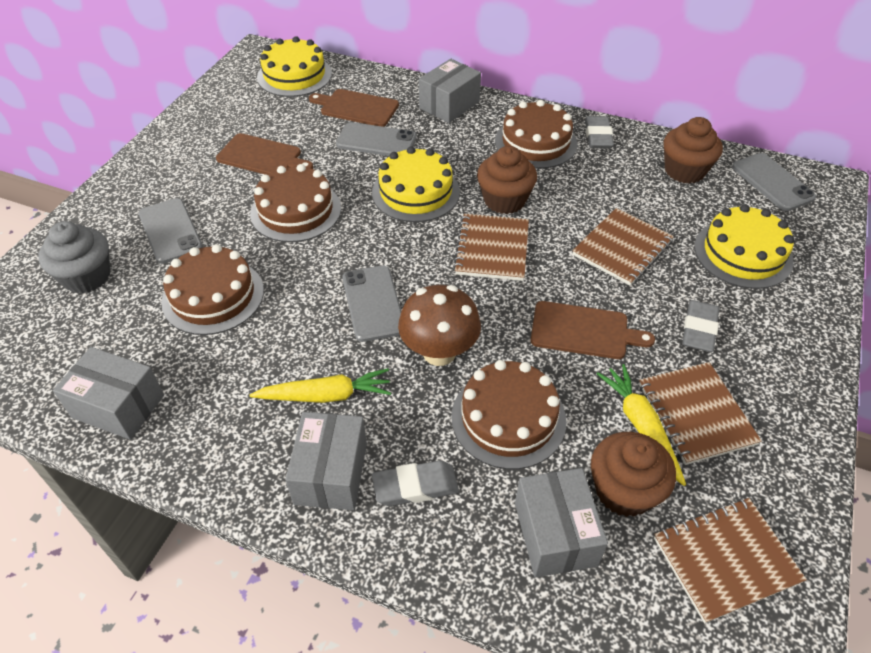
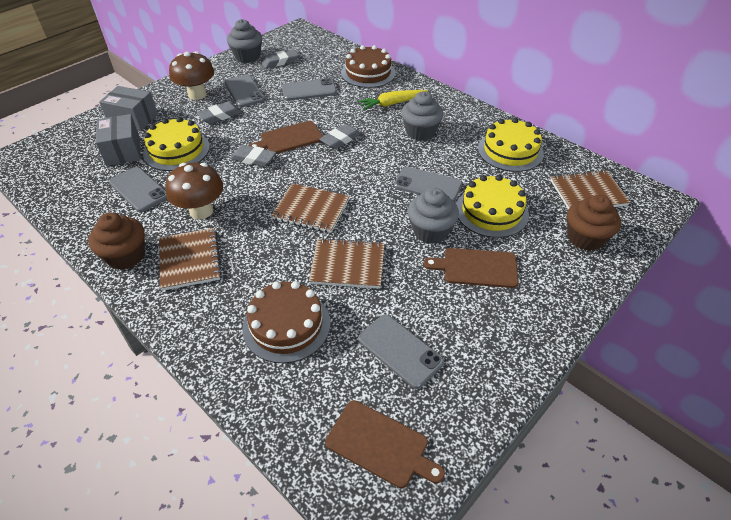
brown cake: 4 -> 2
brown cupcake: 3 -> 2
brown mushroom: 1 -> 2
grey box: 4 -> 2
grey cupcake: 1 -> 3
grey eraser: 3 -> 4
grey phone: 4 -> 5
yellow carrot: 2 -> 1

